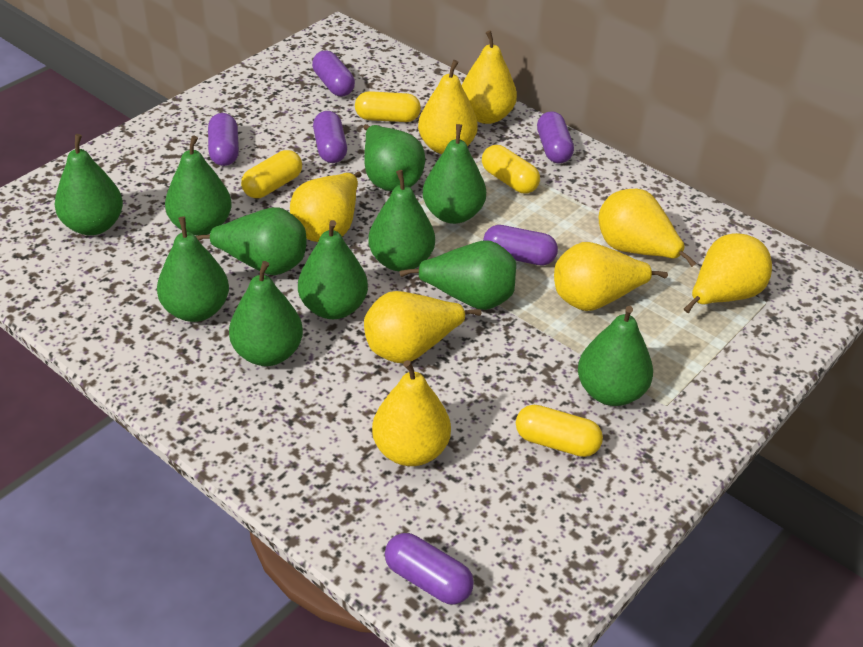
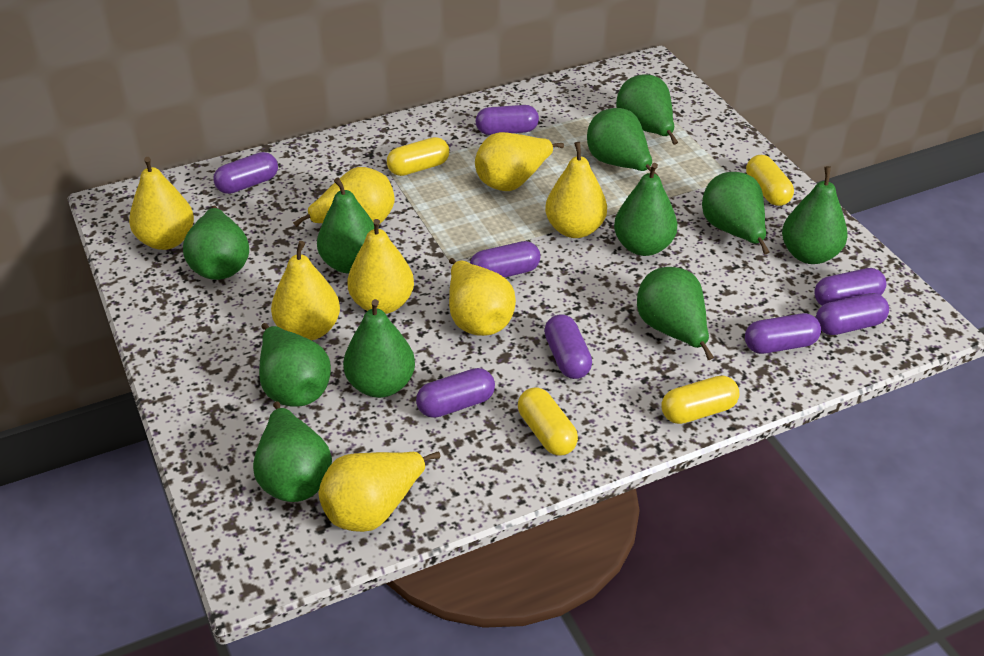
purple capsule: 6 -> 8

